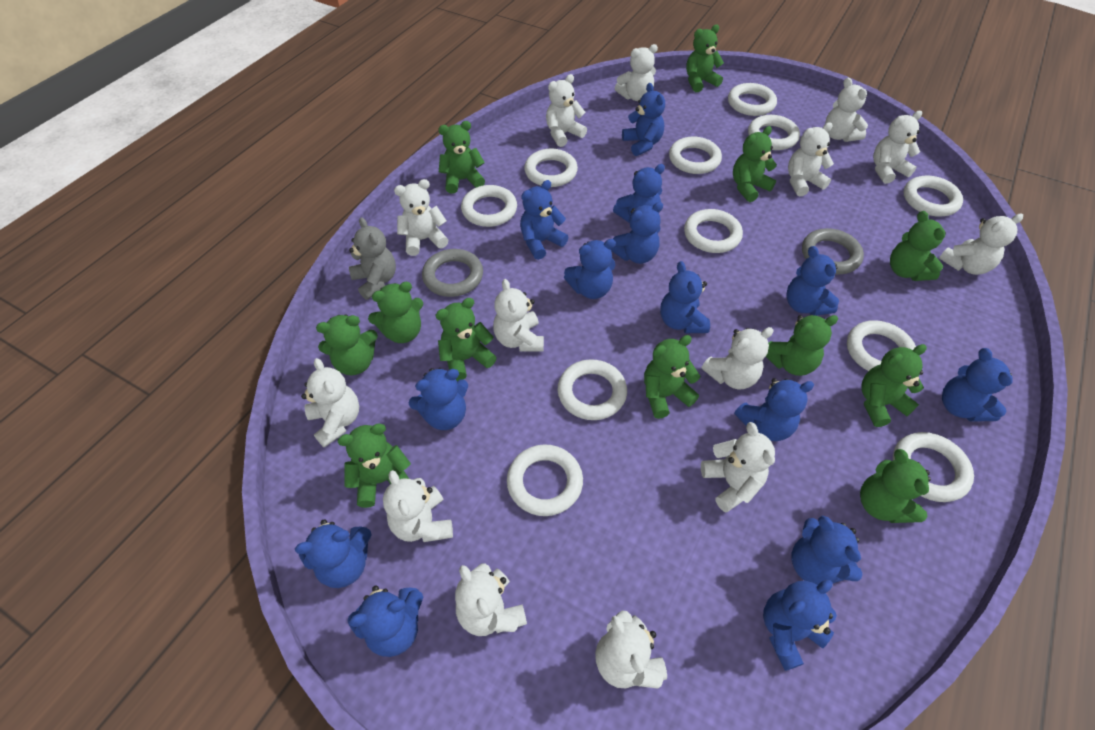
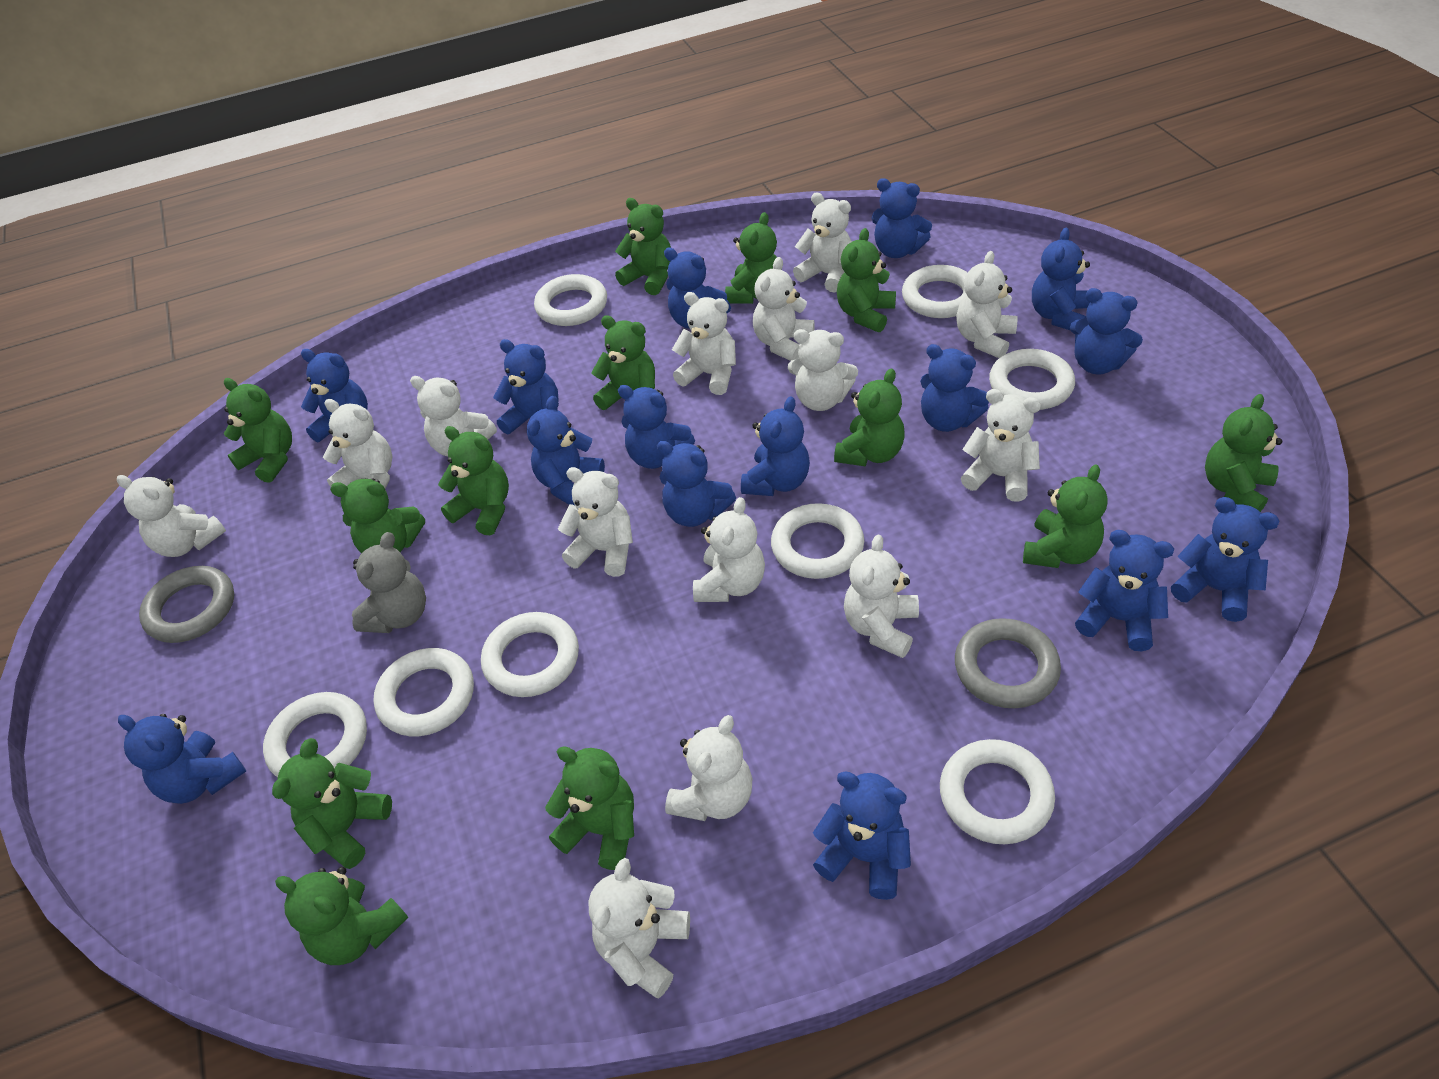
blue teddy bear: 14 -> 15
green teddy bear: 12 -> 13
white ring: 11 -> 8

